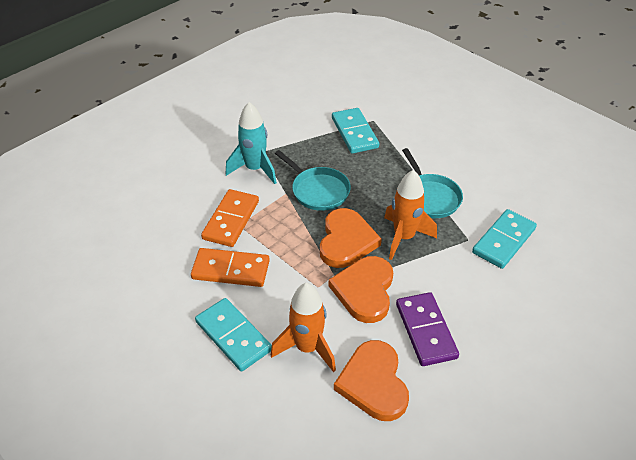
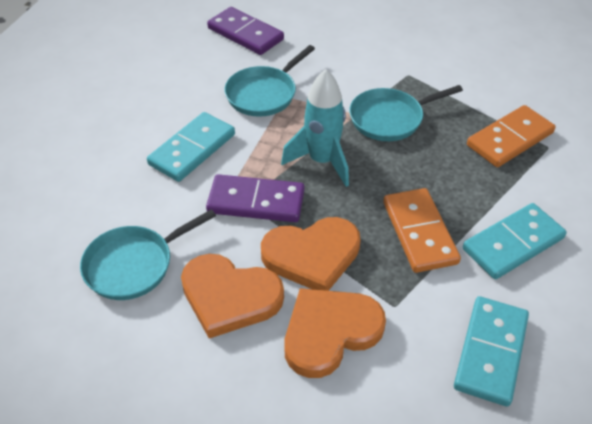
orange rocket: 2 -> 0
purple domino: 1 -> 2
turquoise pan: 2 -> 3

